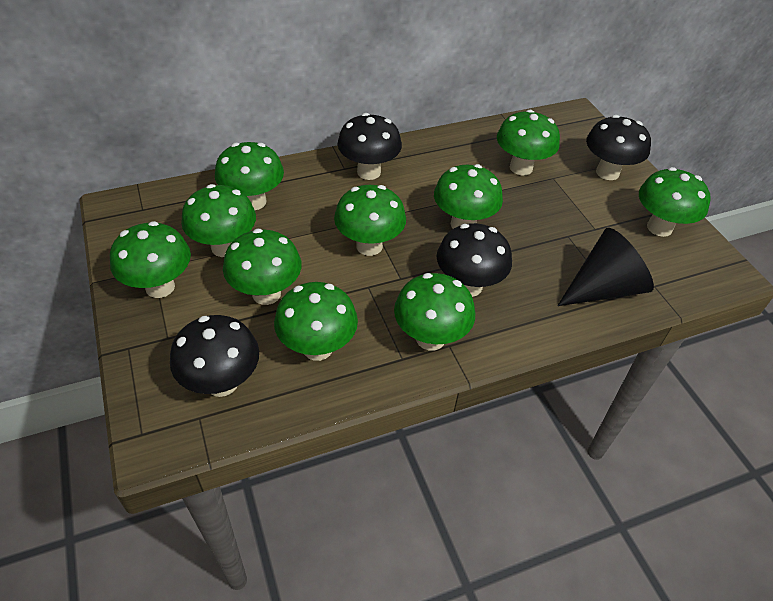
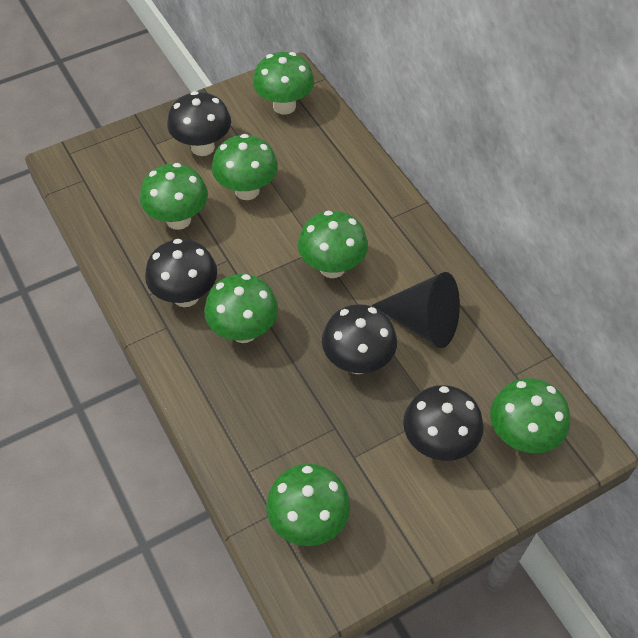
green mushroom: 10 -> 7

